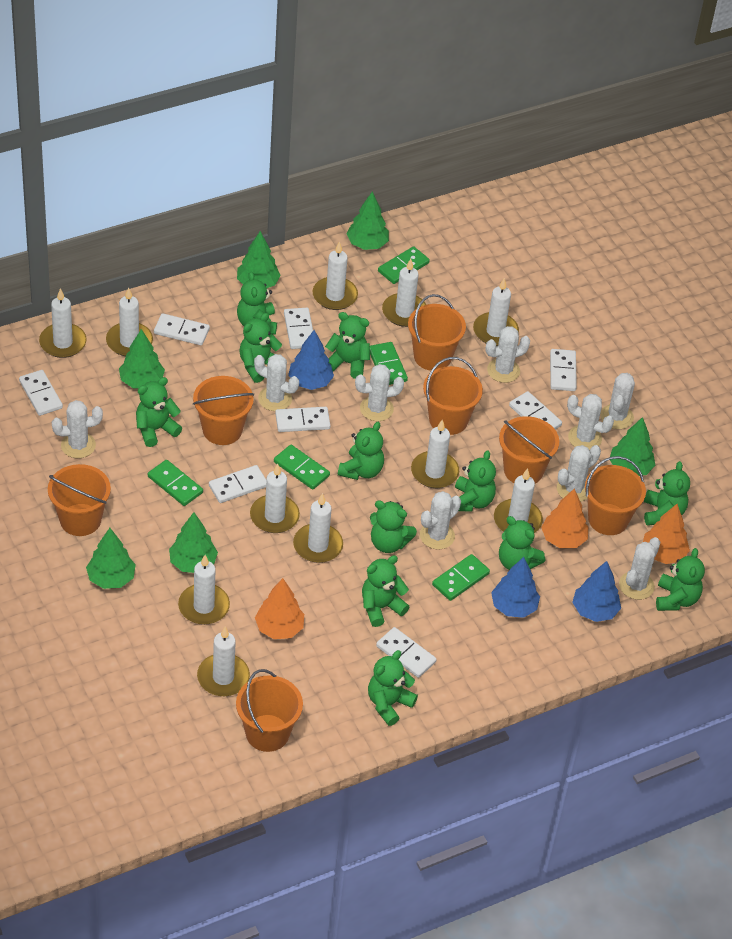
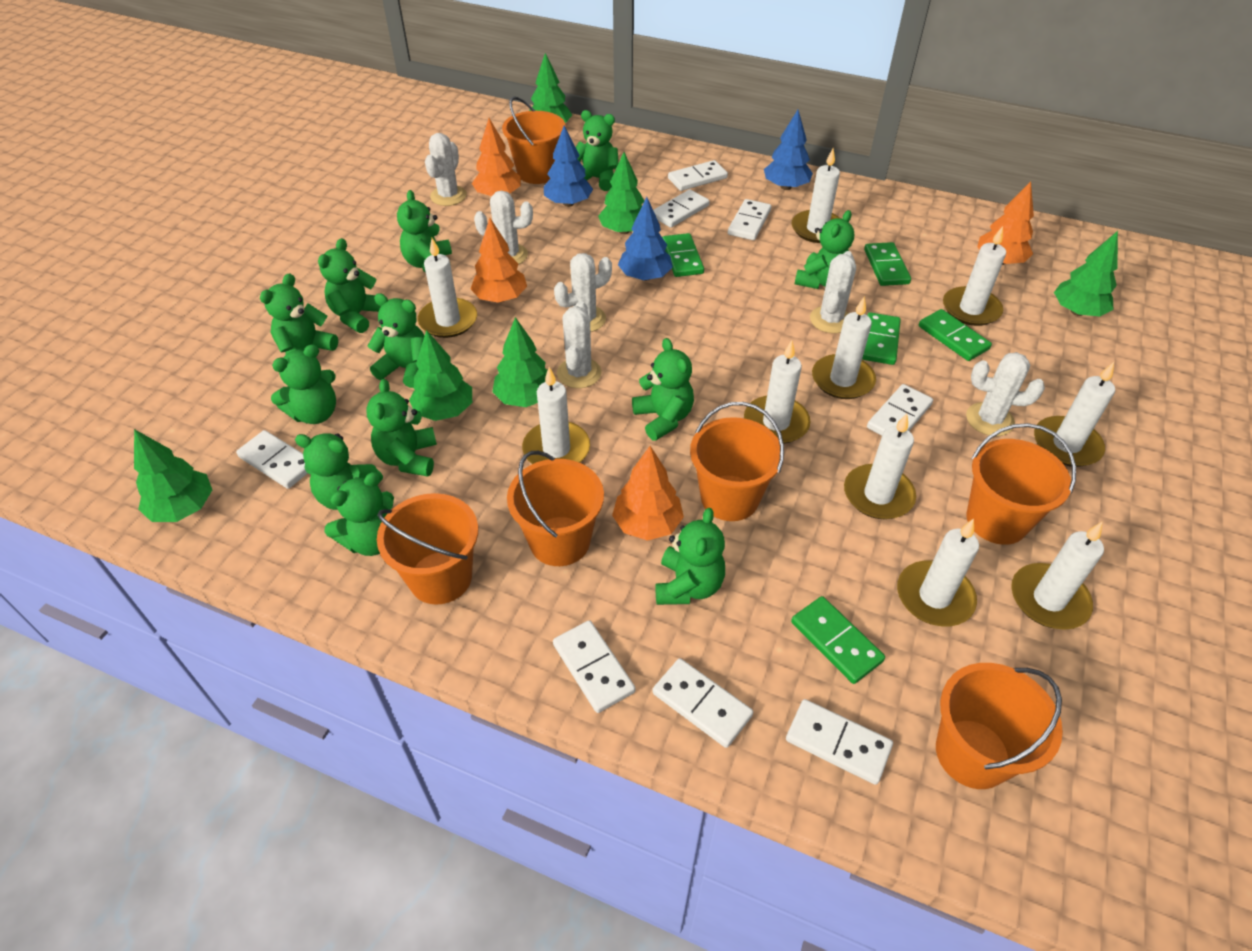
orange bucket: 7 -> 6
orange tree: 3 -> 4
white cactus: 9 -> 6
white candle: 11 -> 10

